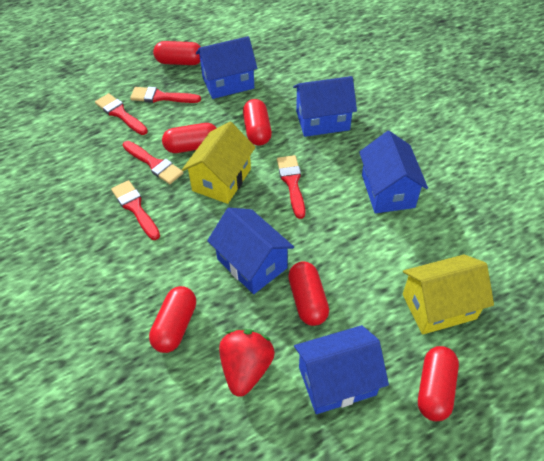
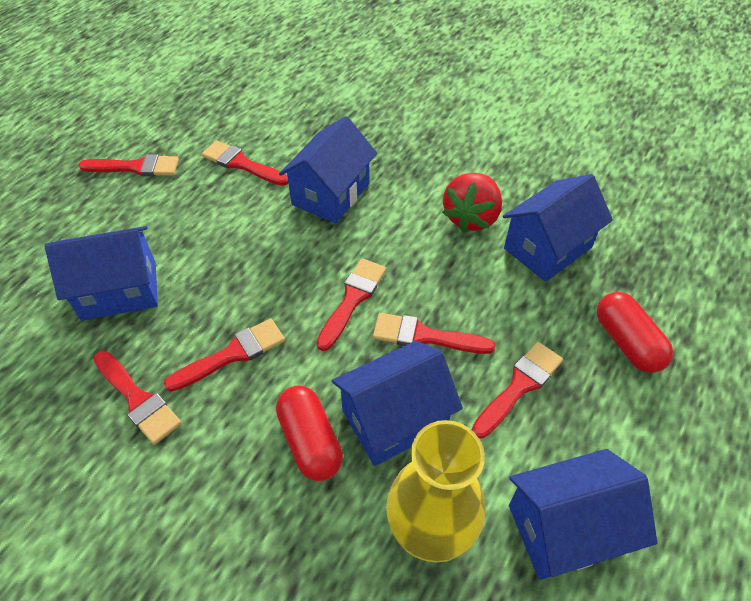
red brush: 5 -> 7
red capsule: 6 -> 2
yellow house: 2 -> 0
yellow vase: 0 -> 1

